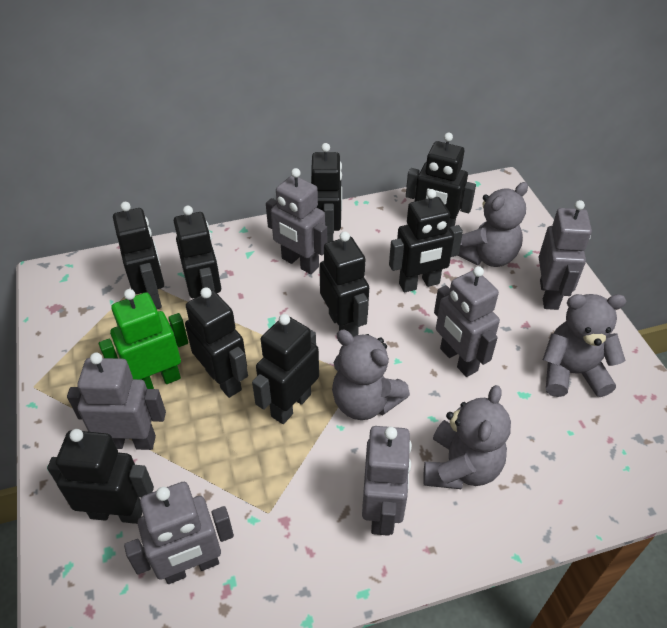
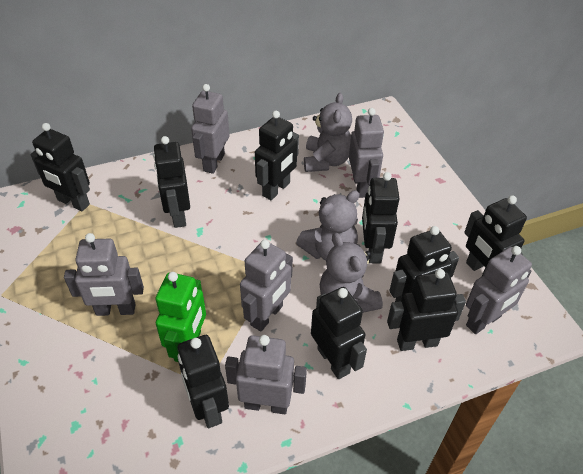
grey teddy bear: 4 -> 3

